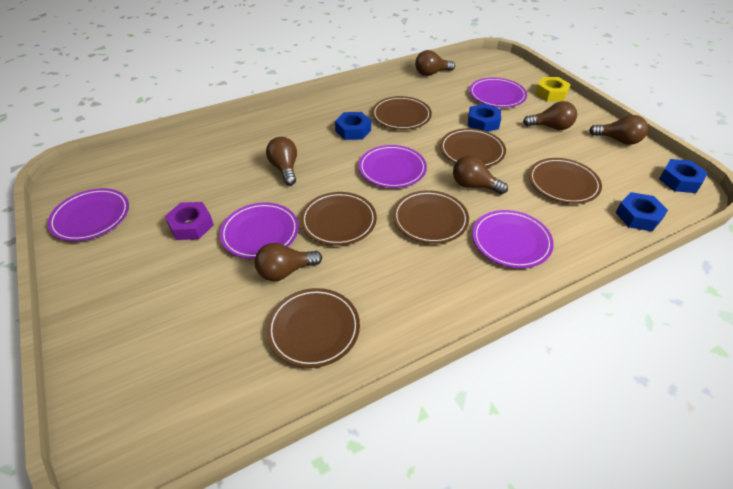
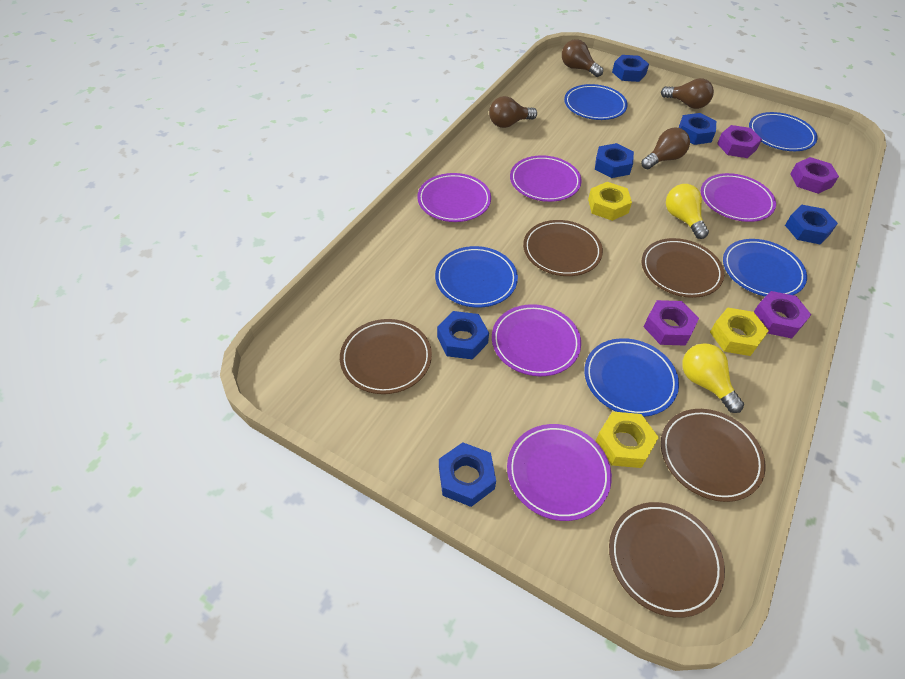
blue nut: 4 -> 6
blue plate: 0 -> 5
brown light bulb: 6 -> 4
brown plate: 6 -> 5
purple nut: 1 -> 4
yellow light bulb: 0 -> 2
yellow nut: 1 -> 3

